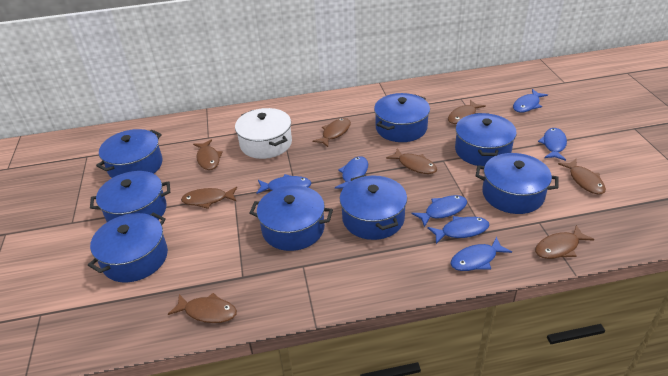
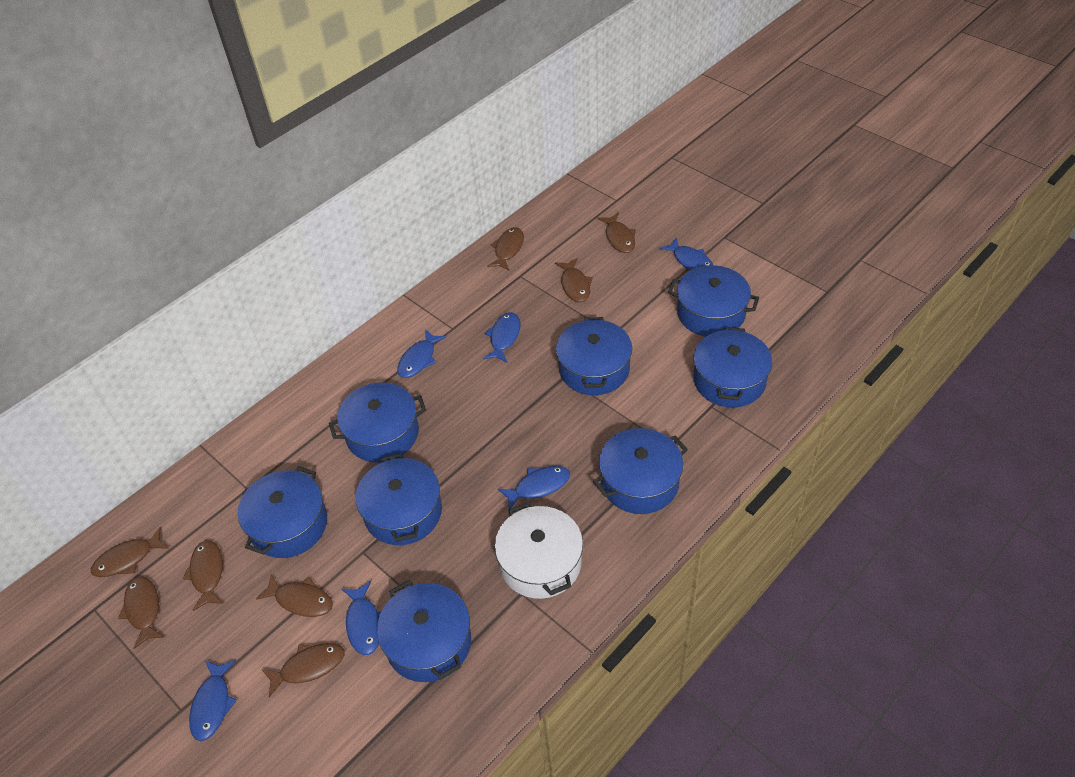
blue fish: 7 -> 6

